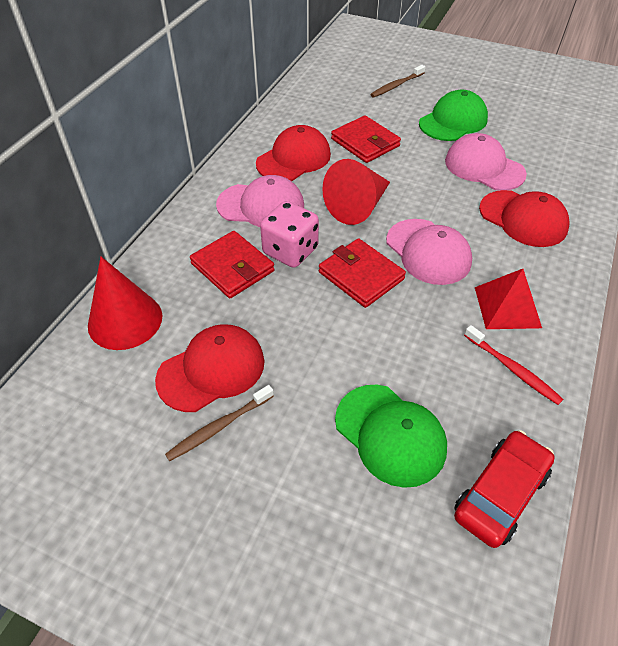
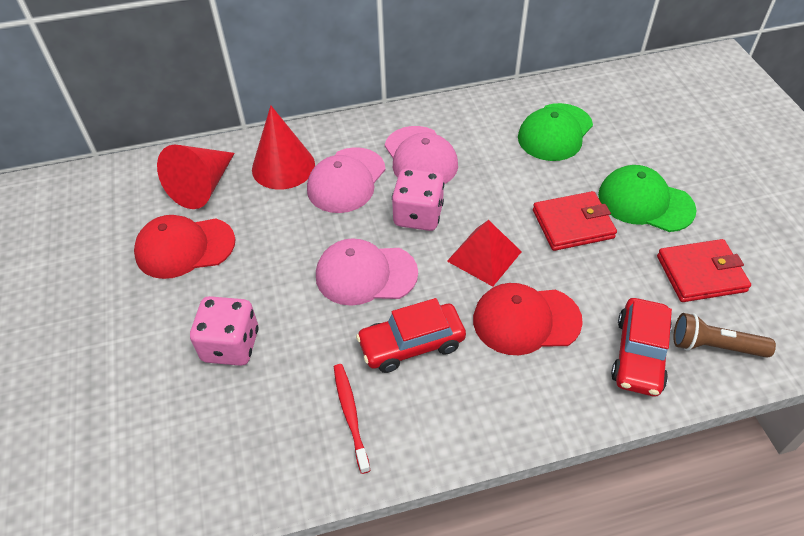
brown flashlight: 0 -> 1
brown toothbrush: 2 -> 0
pink dice: 1 -> 2
red cap: 3 -> 2
red car: 1 -> 2
red wallet: 3 -> 2

